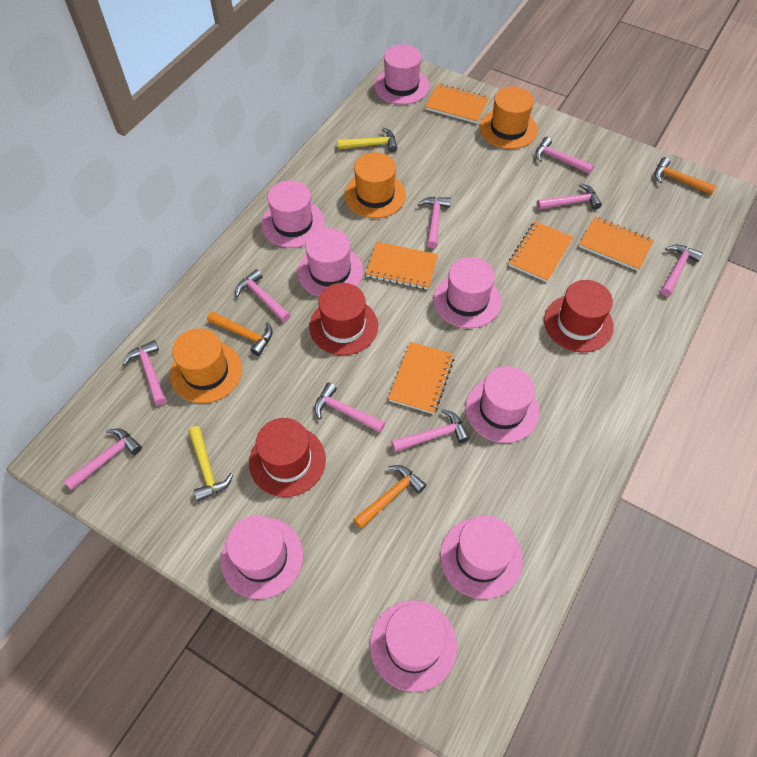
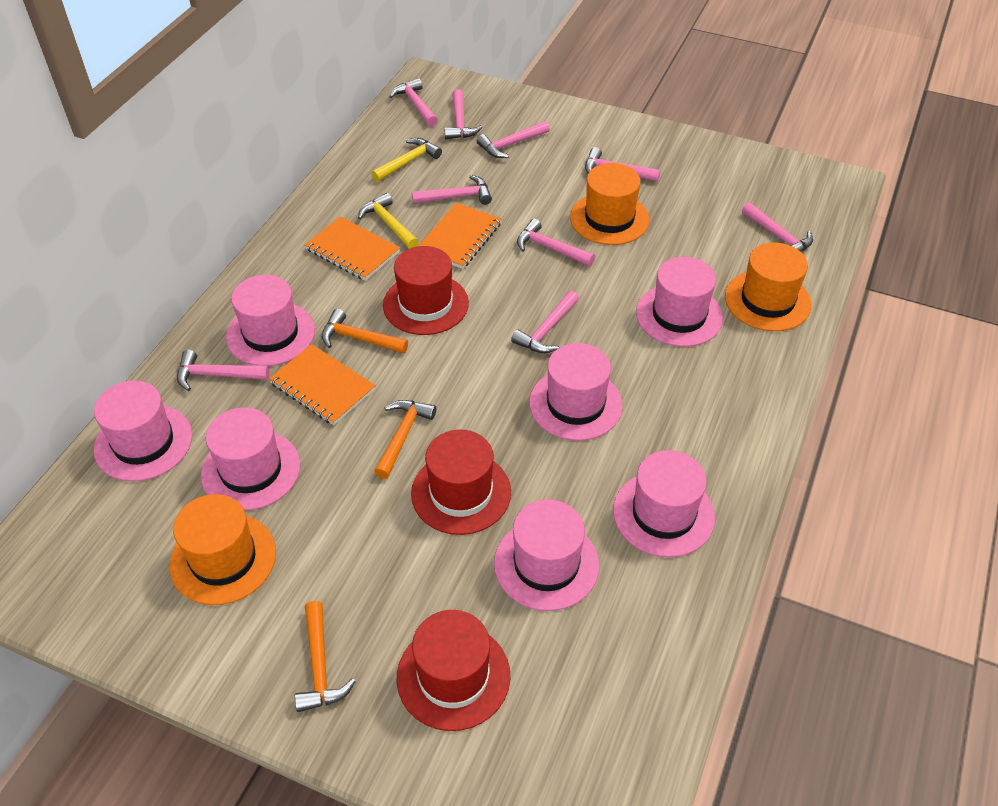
orange notebook: 5 -> 3
pink hat: 8 -> 7

